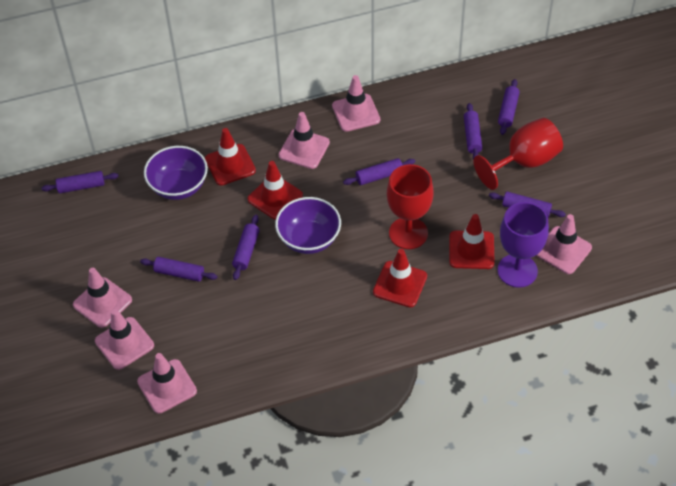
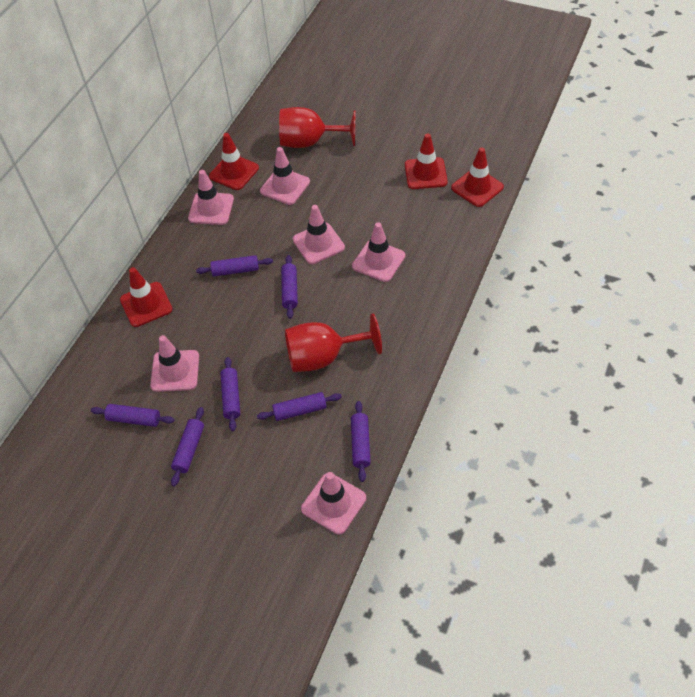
purple bowl: 2 -> 0
purple goblet: 1 -> 0

